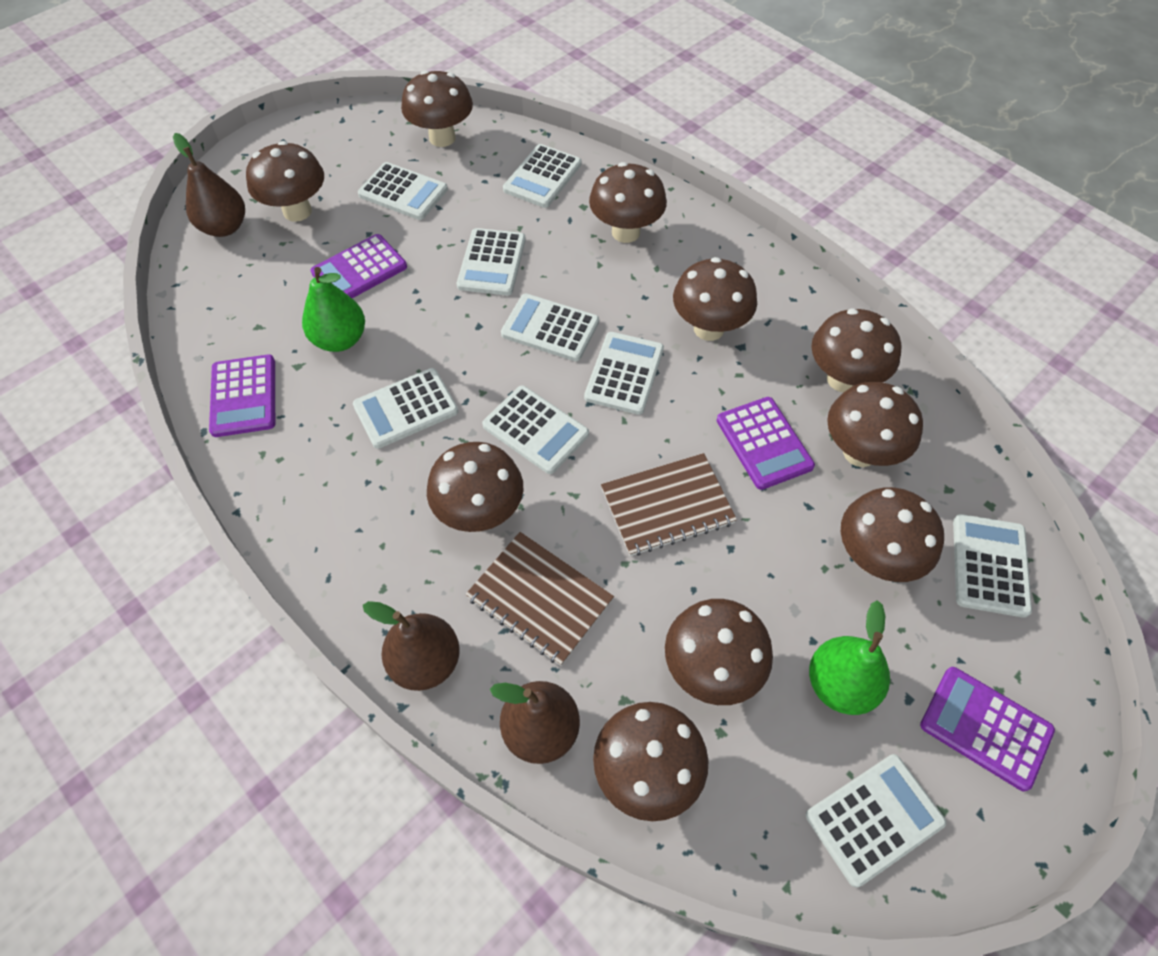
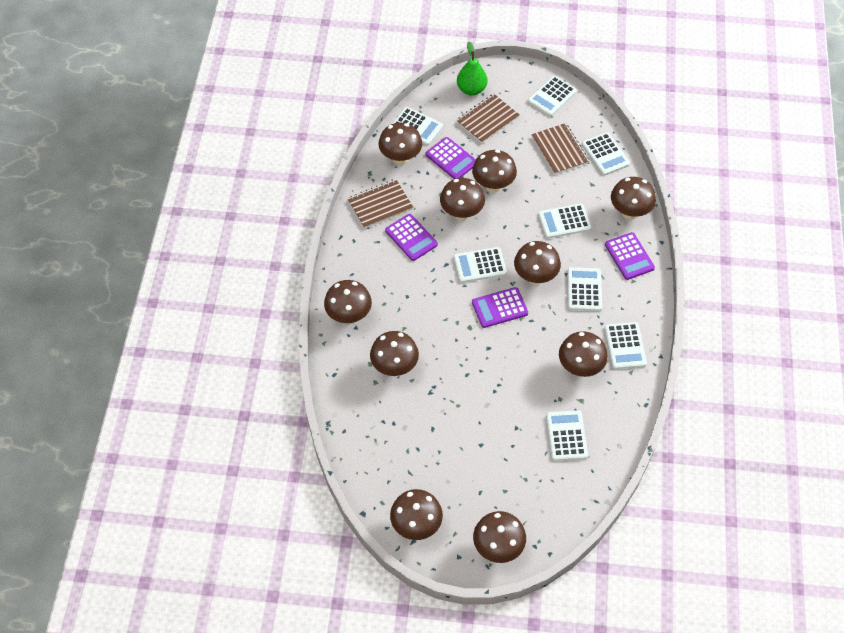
brown notebook: 2 -> 3
brown pear: 3 -> 0
green pear: 2 -> 1
white calculator: 9 -> 8

